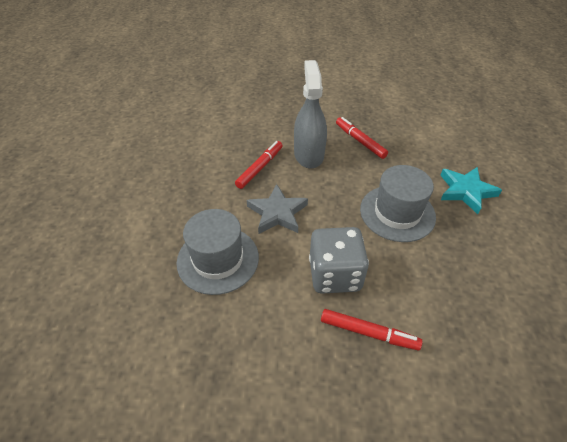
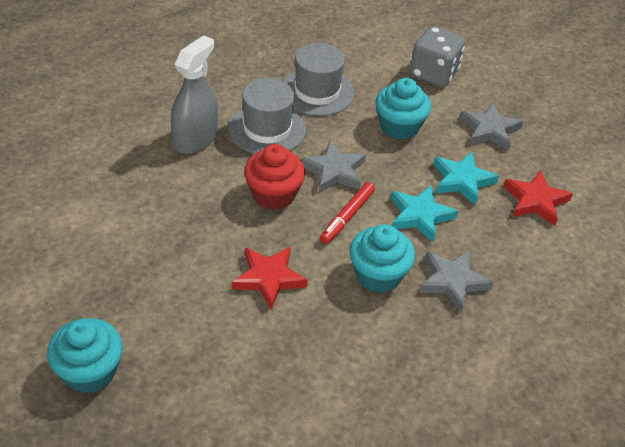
grey star: 1 -> 3
red cupcake: 0 -> 1
red marker: 3 -> 1
red star: 0 -> 2
turquoise cupcake: 0 -> 3
turquoise star: 1 -> 2

